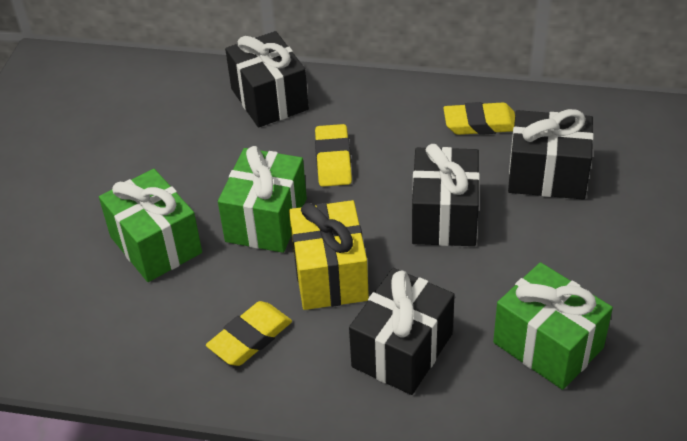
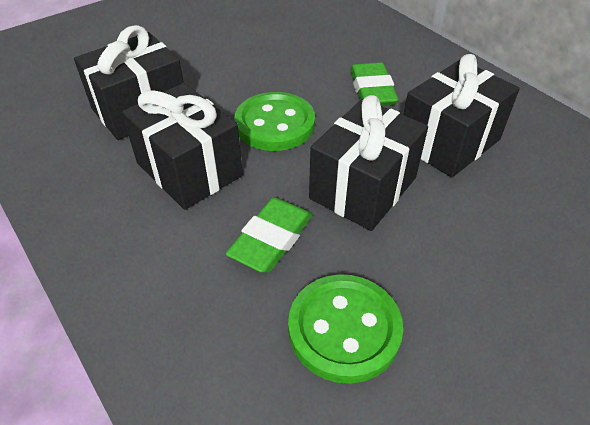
green button: 0 -> 2
green eraser: 0 -> 2
green gift: 3 -> 0
yellow eraser: 3 -> 0
yellow gift: 1 -> 0

